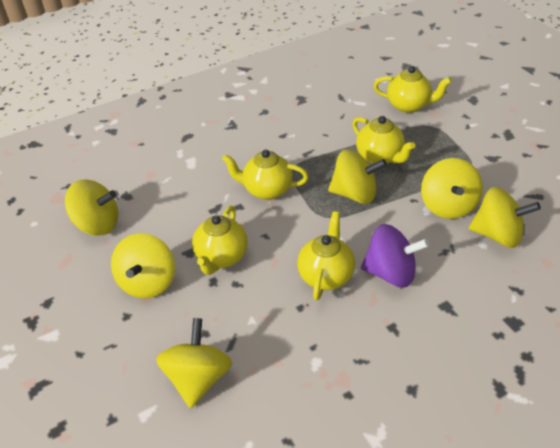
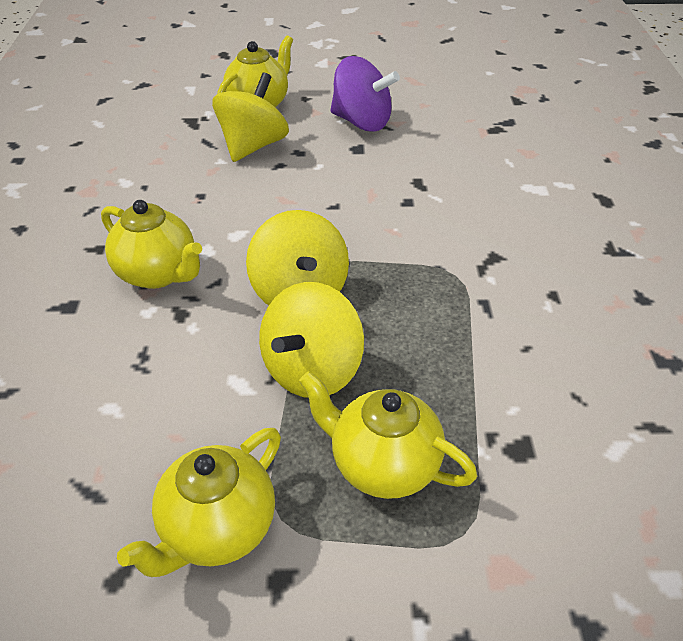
yellow spinning top: 6 -> 3
yellow teapot: 5 -> 4

